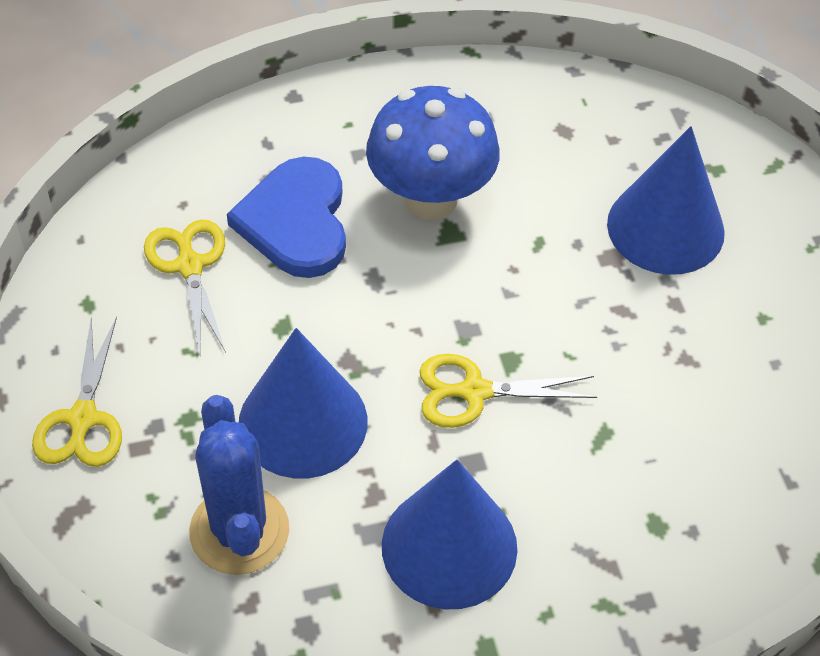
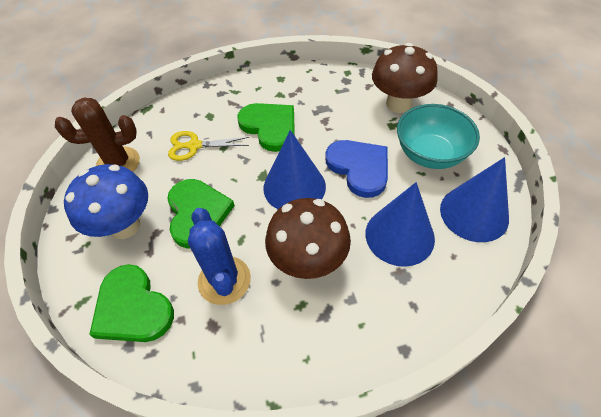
brown cactus: 0 -> 1
brown mushroom: 0 -> 2
green heart: 0 -> 3
turquoise bowl: 0 -> 1
yellow scissors: 3 -> 1

